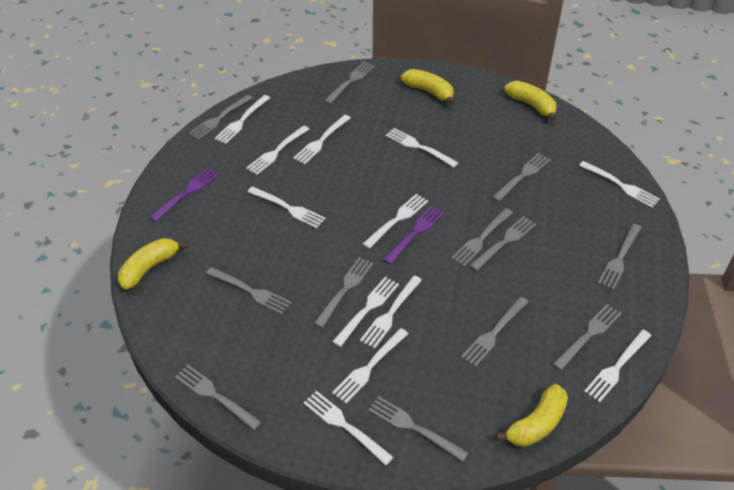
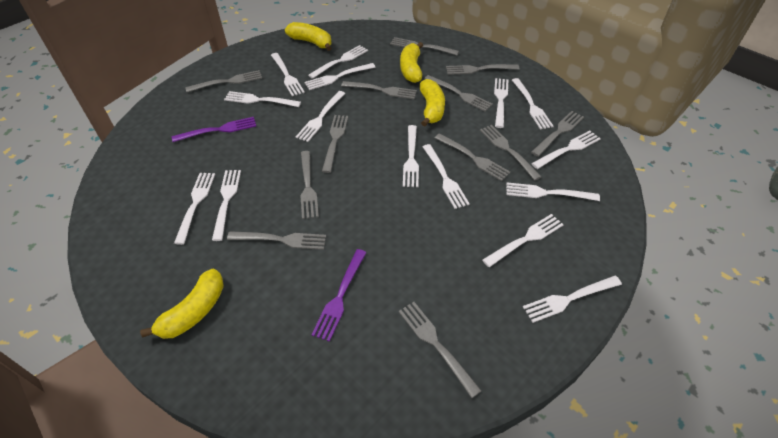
white fork: 12 -> 15

